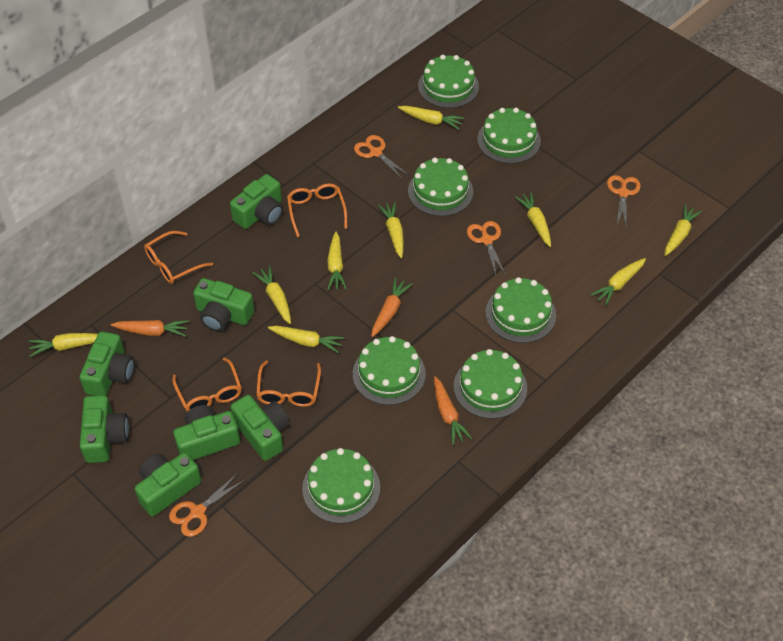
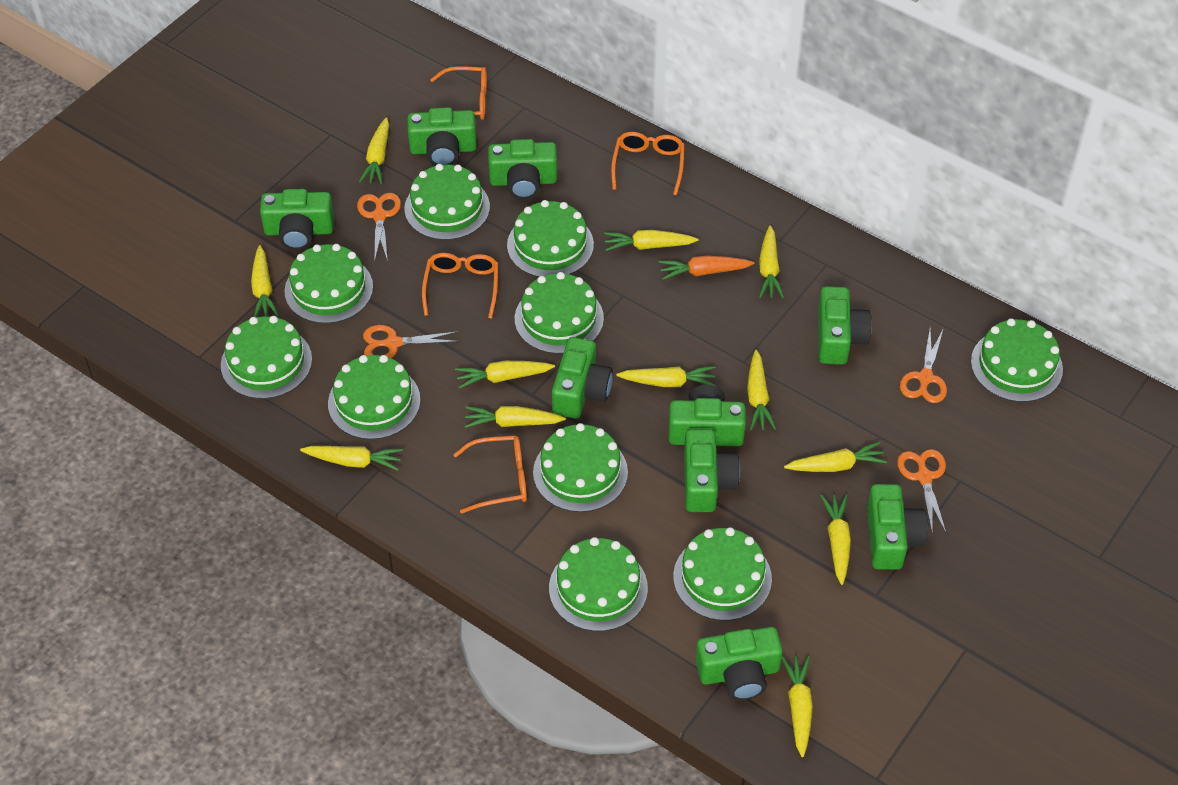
green cake: 7 -> 10
green camera: 7 -> 9
orange carrot: 3 -> 1
yellow carrot: 9 -> 12

